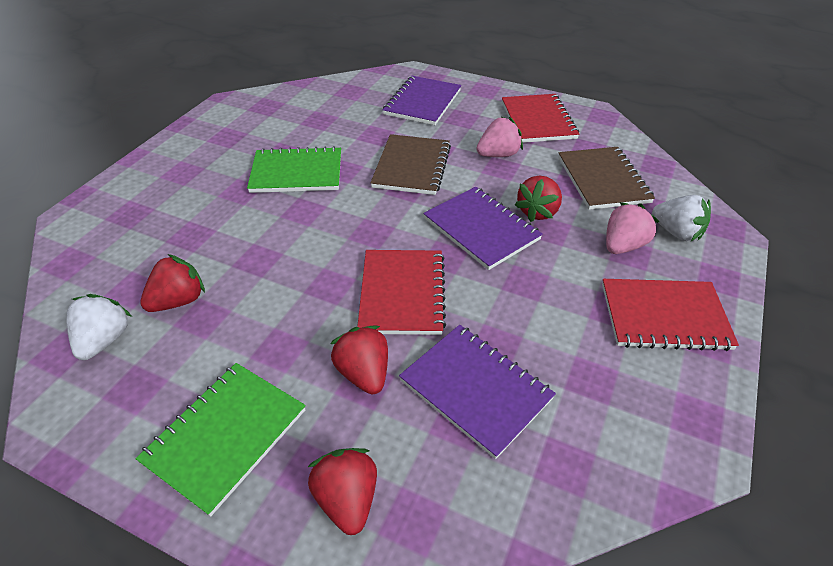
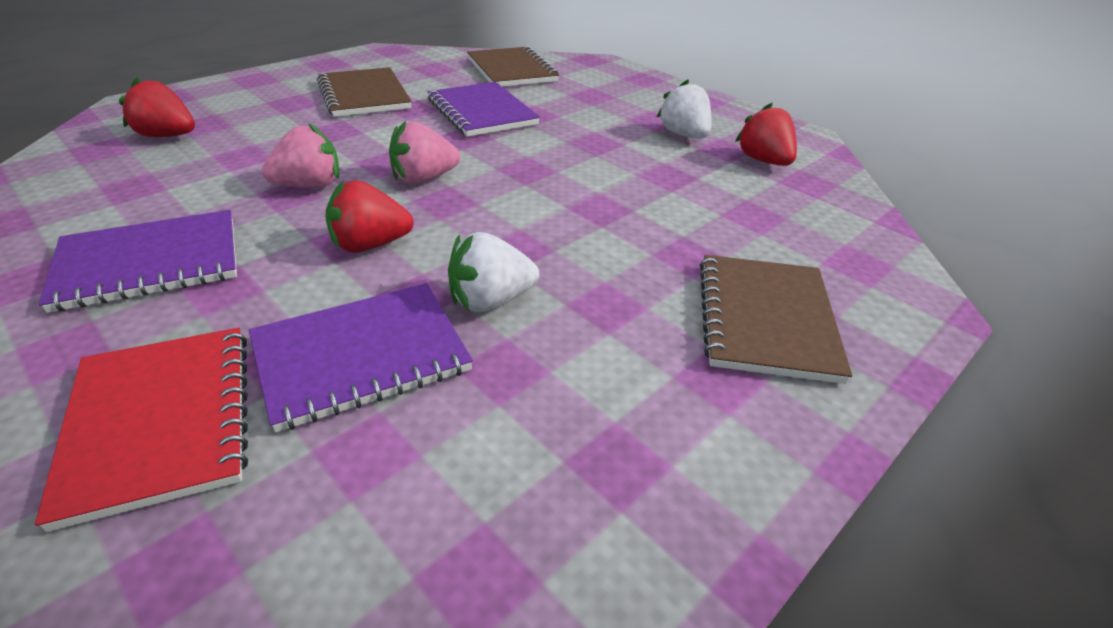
brown notebook: 2 -> 3
green notebook: 2 -> 0
red notebook: 3 -> 1
red strawberry: 4 -> 3

